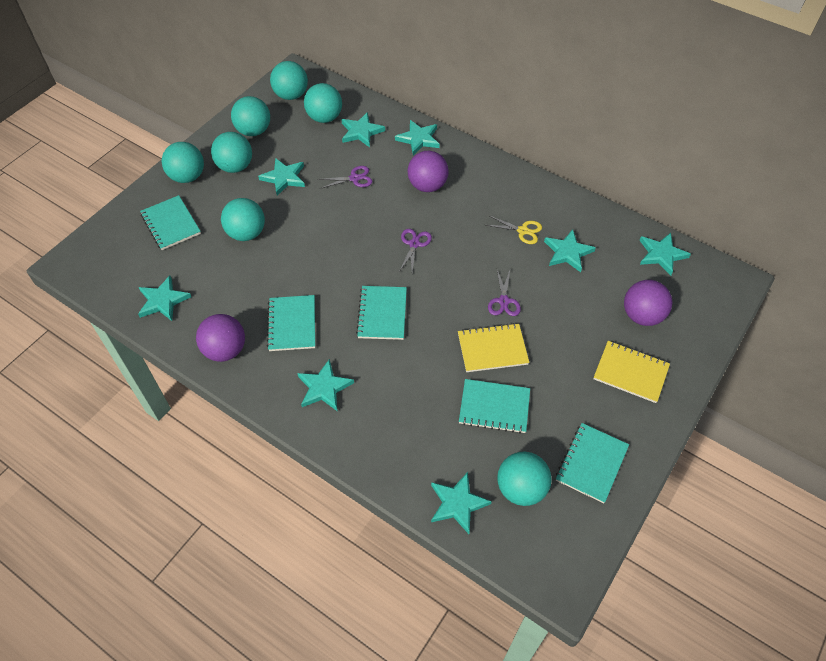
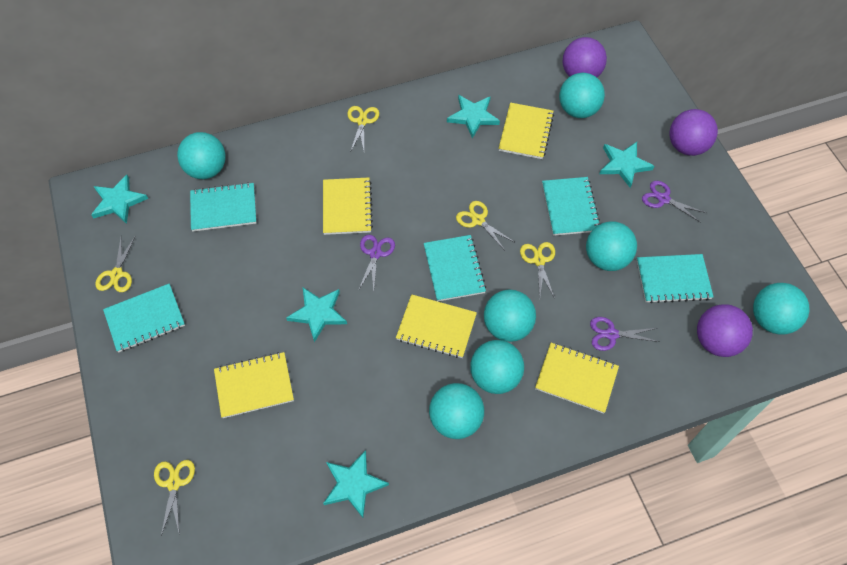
turquoise star: 8 -> 5
yellow notebook: 2 -> 5
yellow scissors: 1 -> 5

